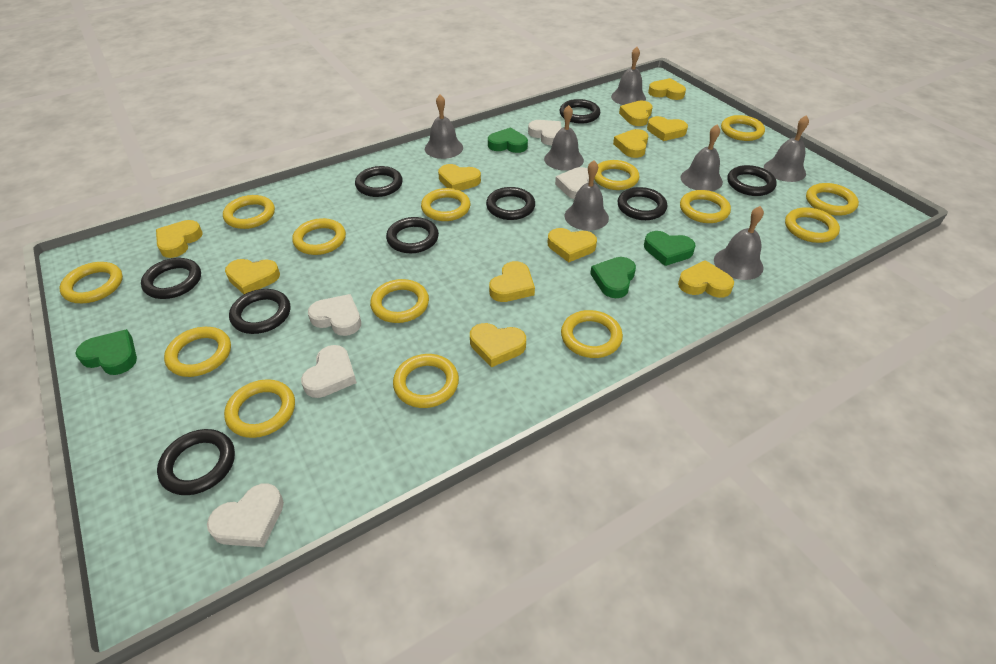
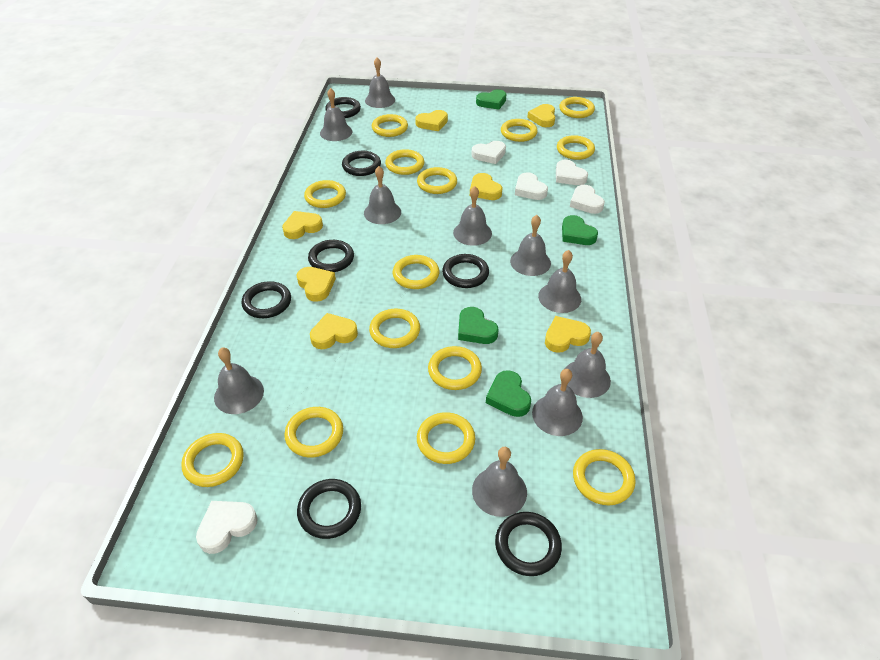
black ring: 9 -> 7
grey bell: 7 -> 10
yellow heart: 11 -> 7

